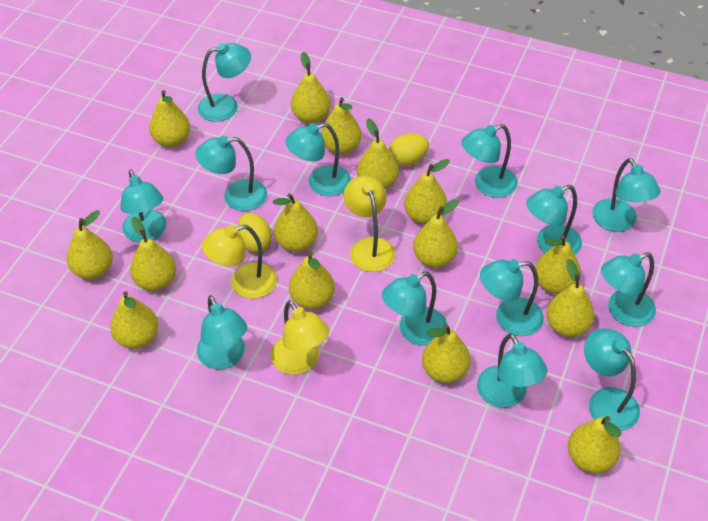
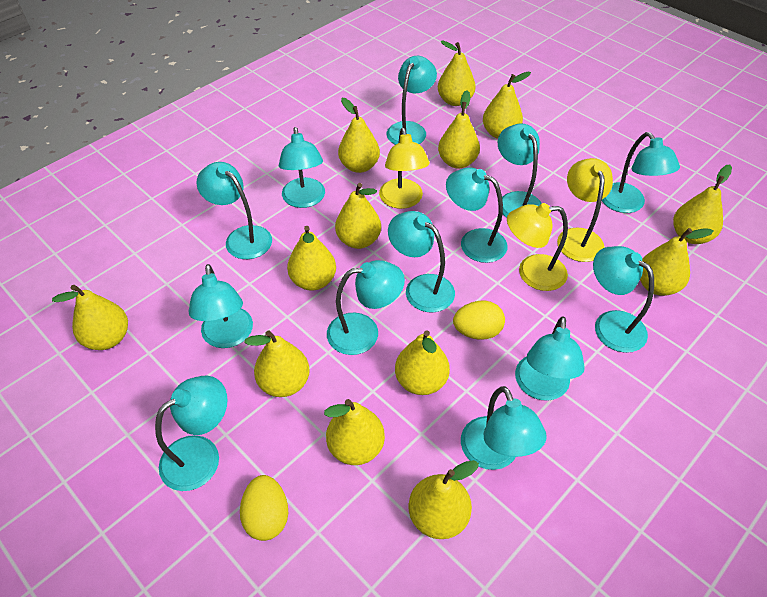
yellow pear: 15 -> 13

